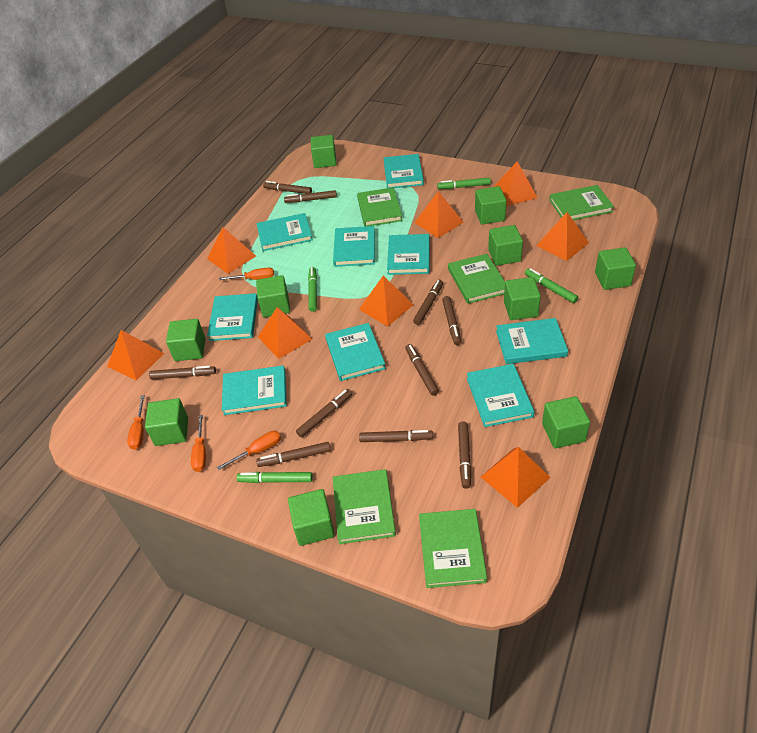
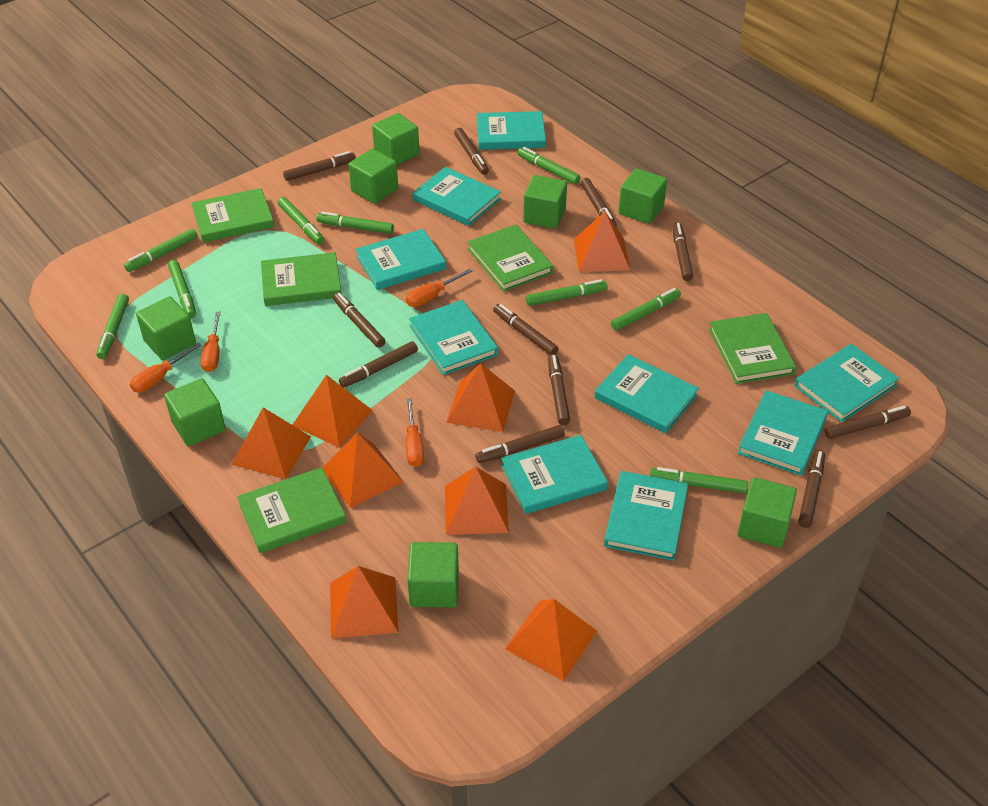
brown marker: 10 -> 11
green cube: 10 -> 8
green marker: 4 -> 9

